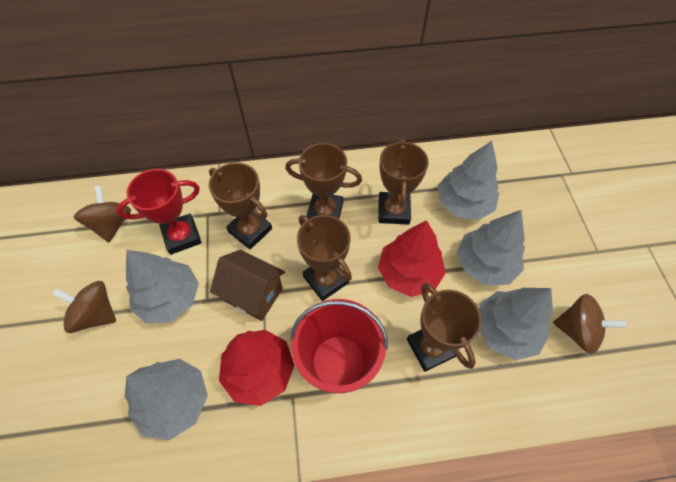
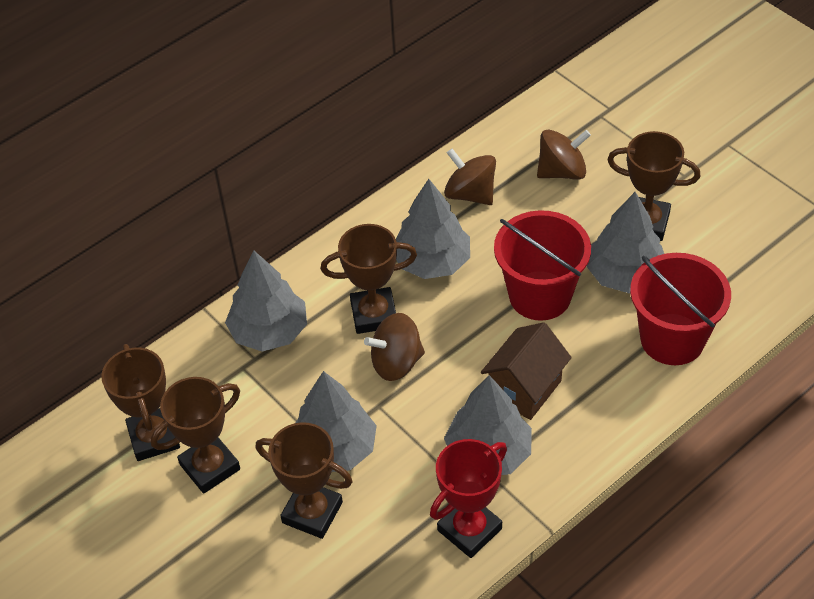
red bucket: 1 -> 2
red tree: 2 -> 0

